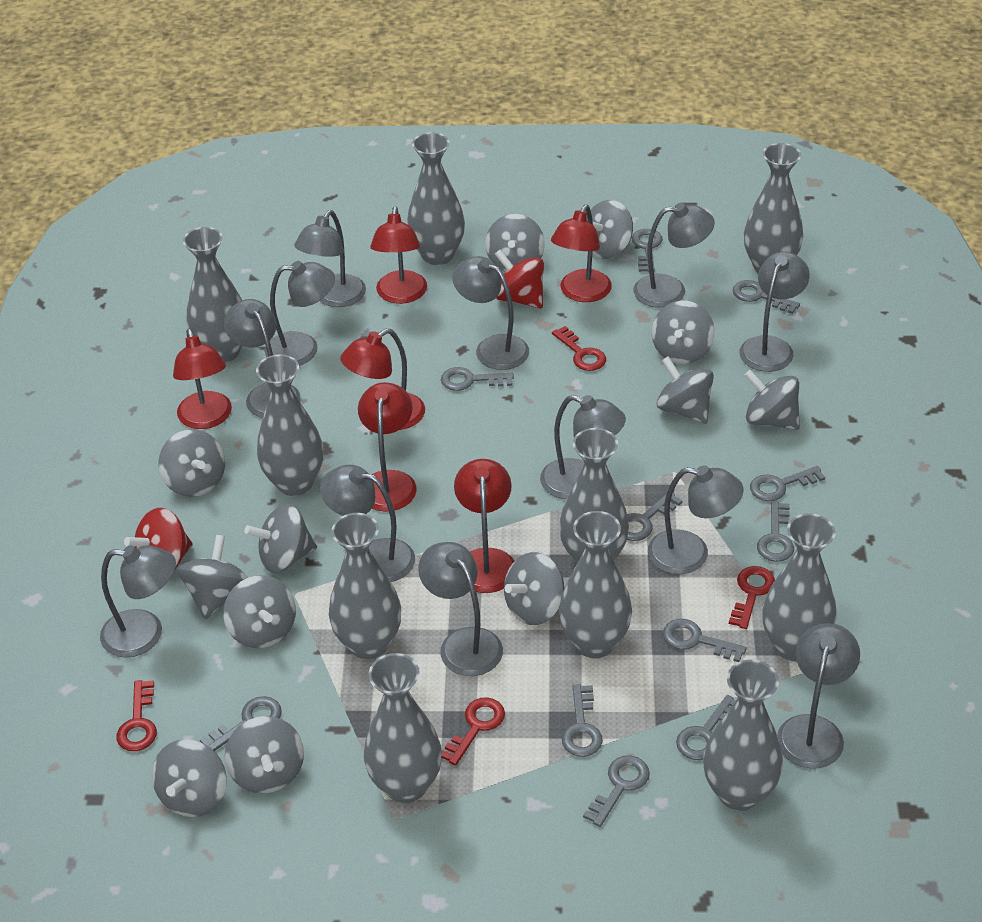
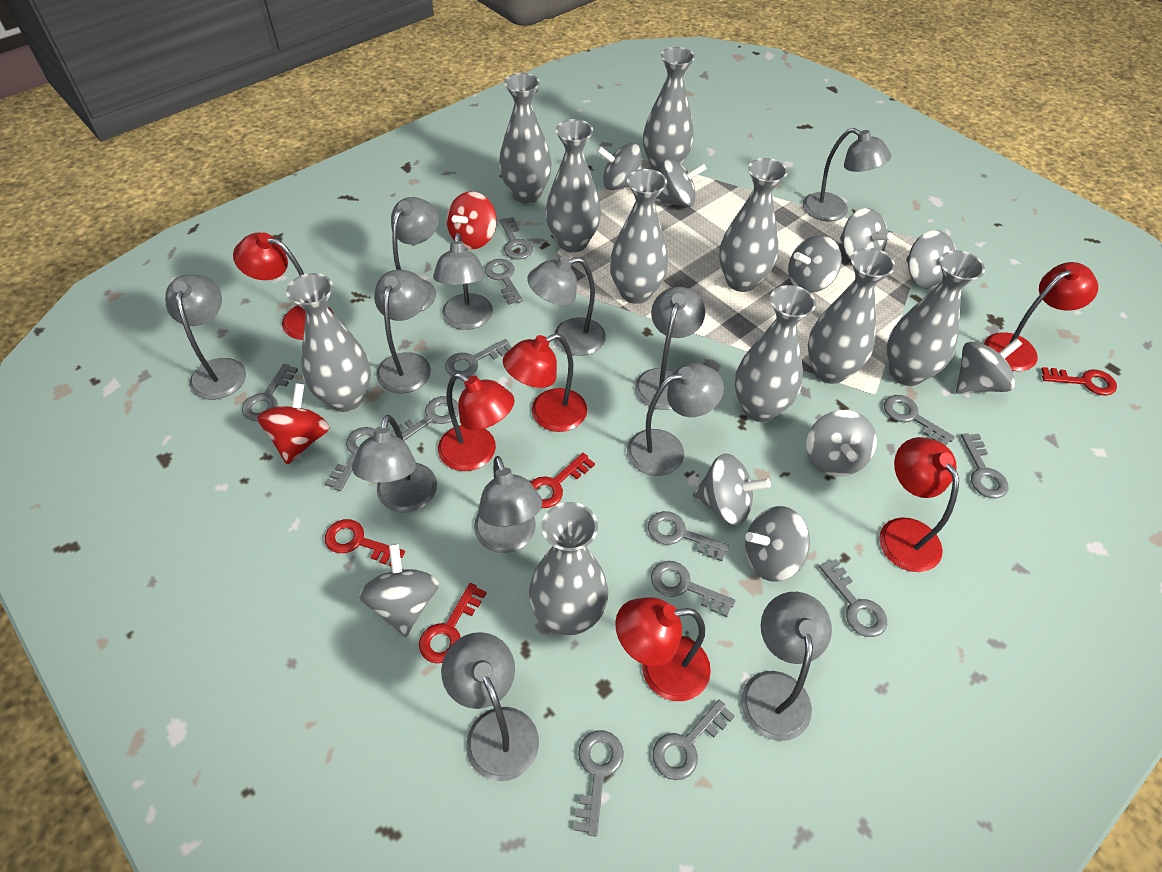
grey key: 11 -> 13
grey spinning top: 12 -> 10

